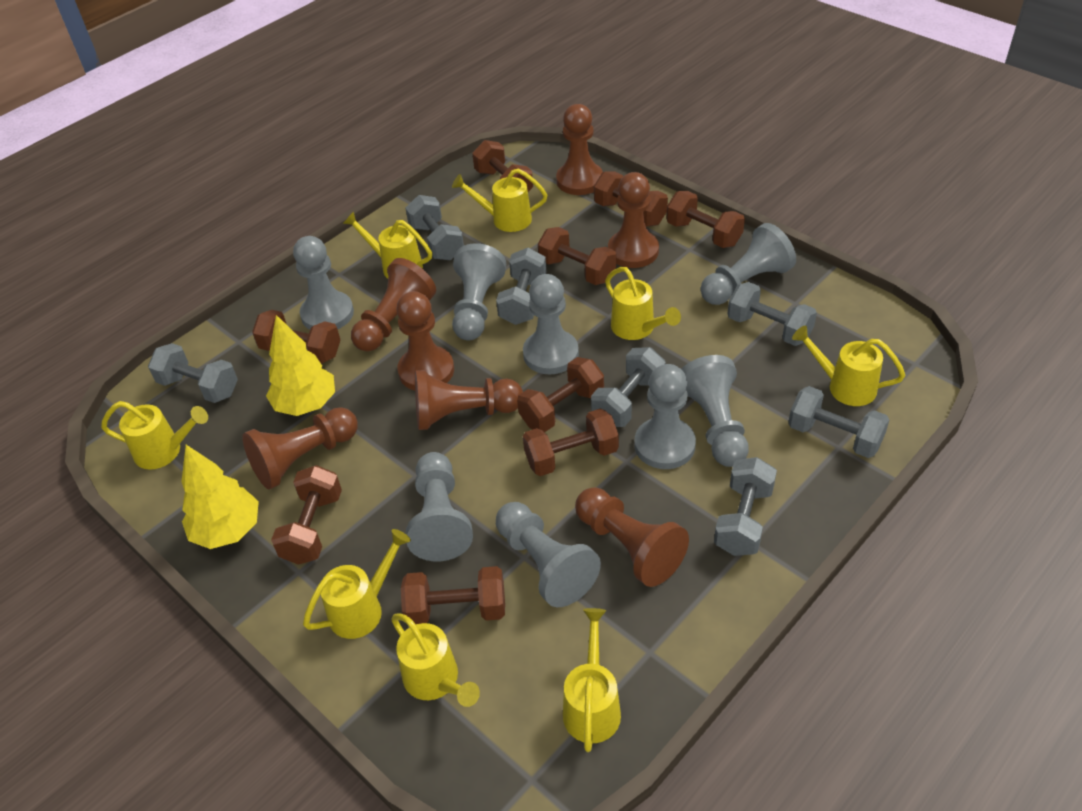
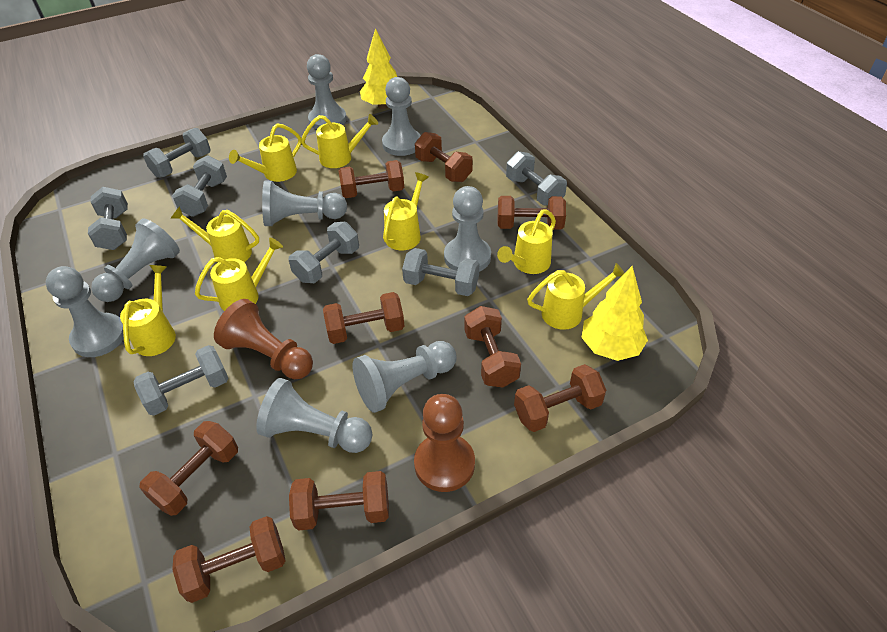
brown pawn: 7 -> 2

